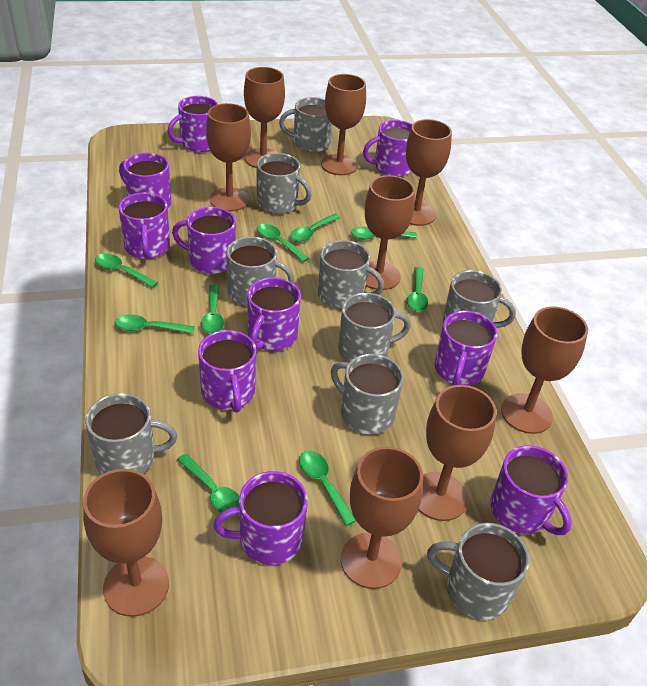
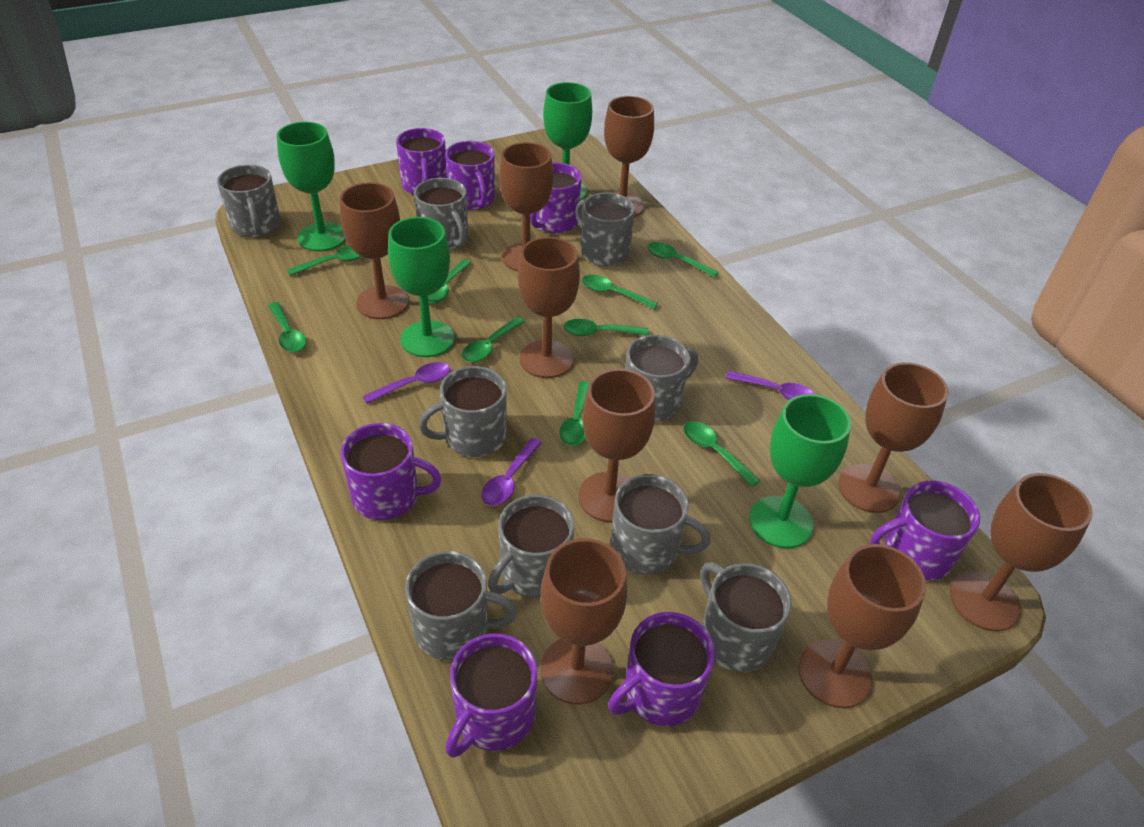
green goblet: 0 -> 4
purple mug: 10 -> 7
purple spoon: 0 -> 3

